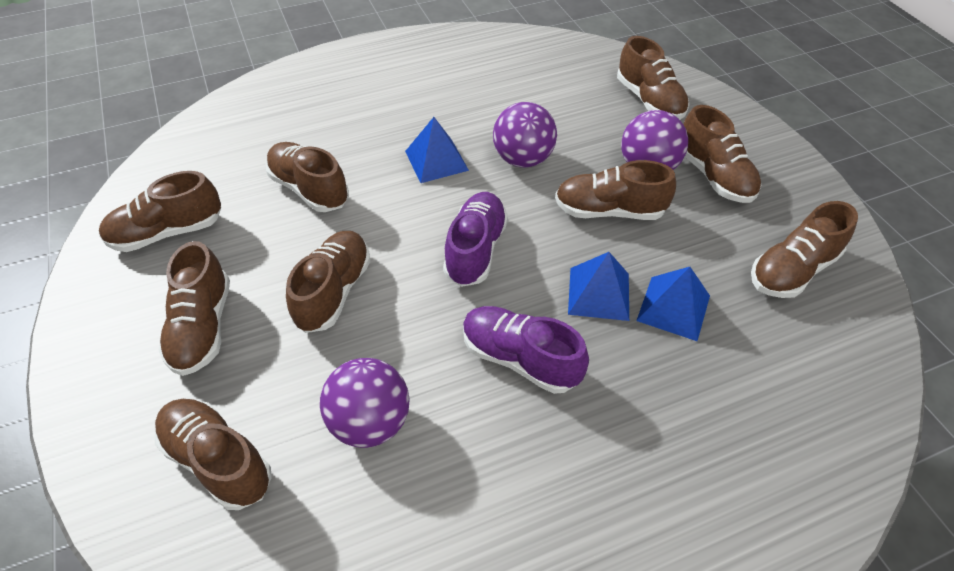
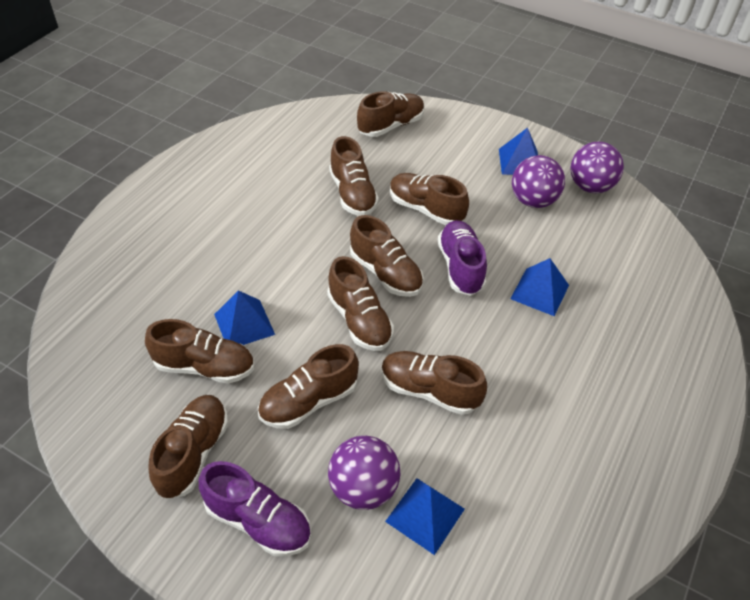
blue pyramid: 3 -> 4

